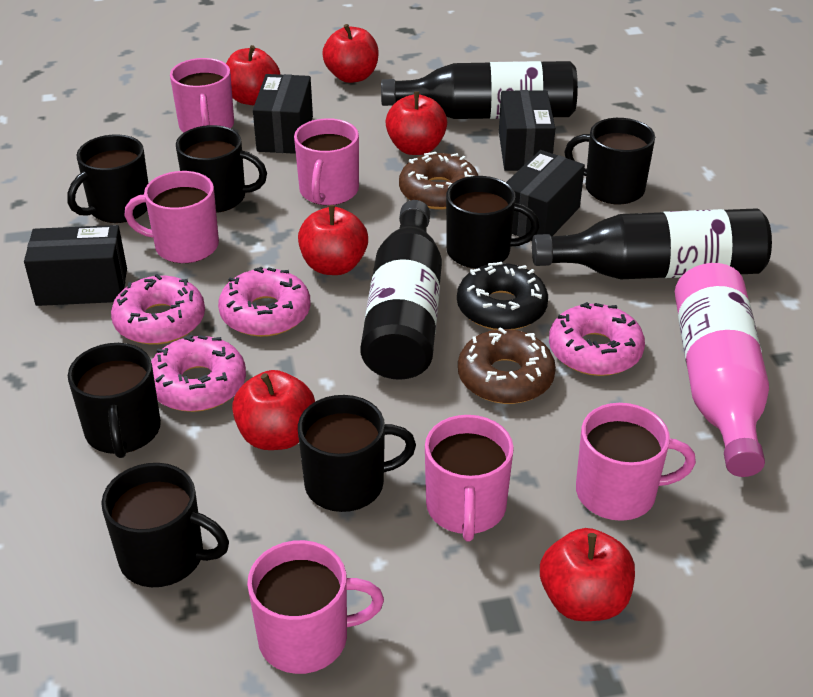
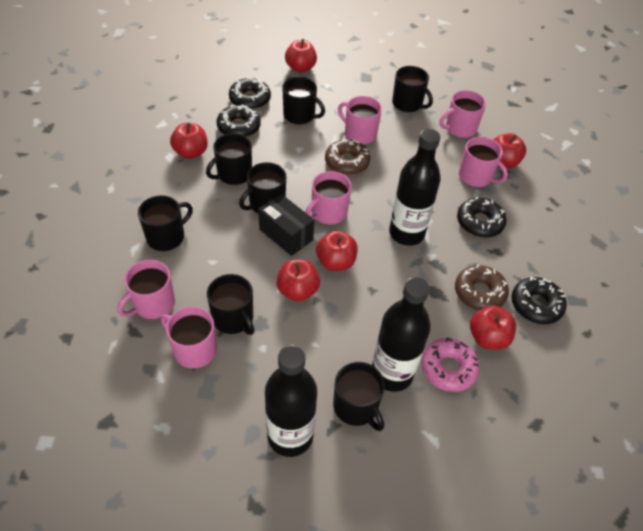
black box: 4 -> 1
black donut: 1 -> 4
pink bottle: 1 -> 0
pink donut: 4 -> 1

